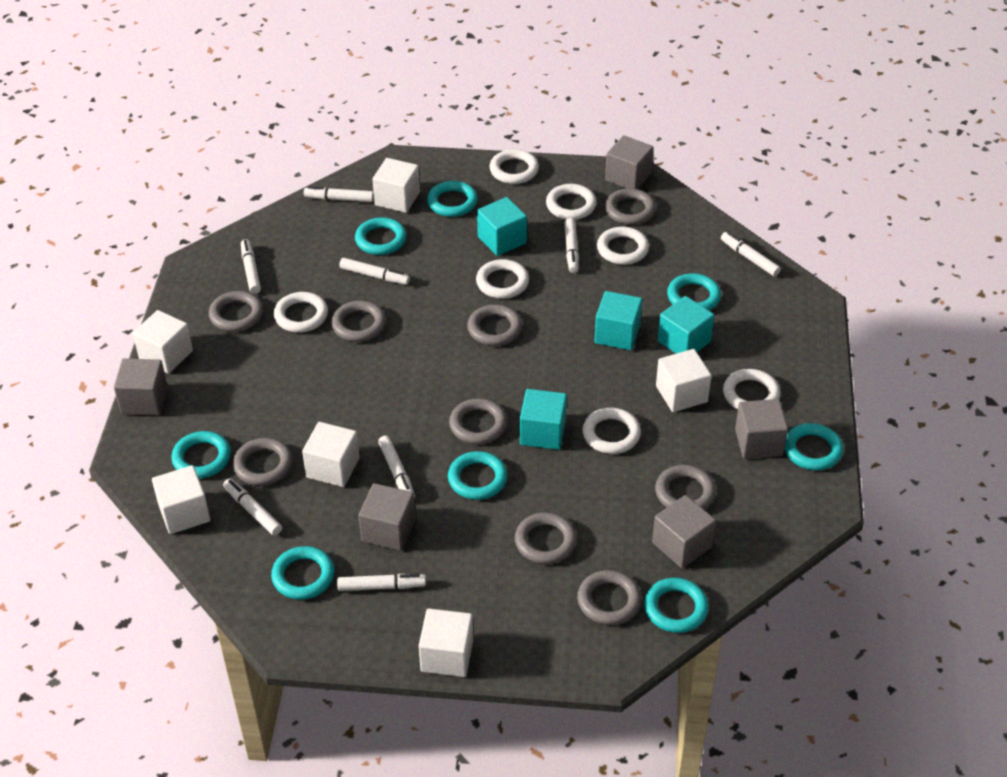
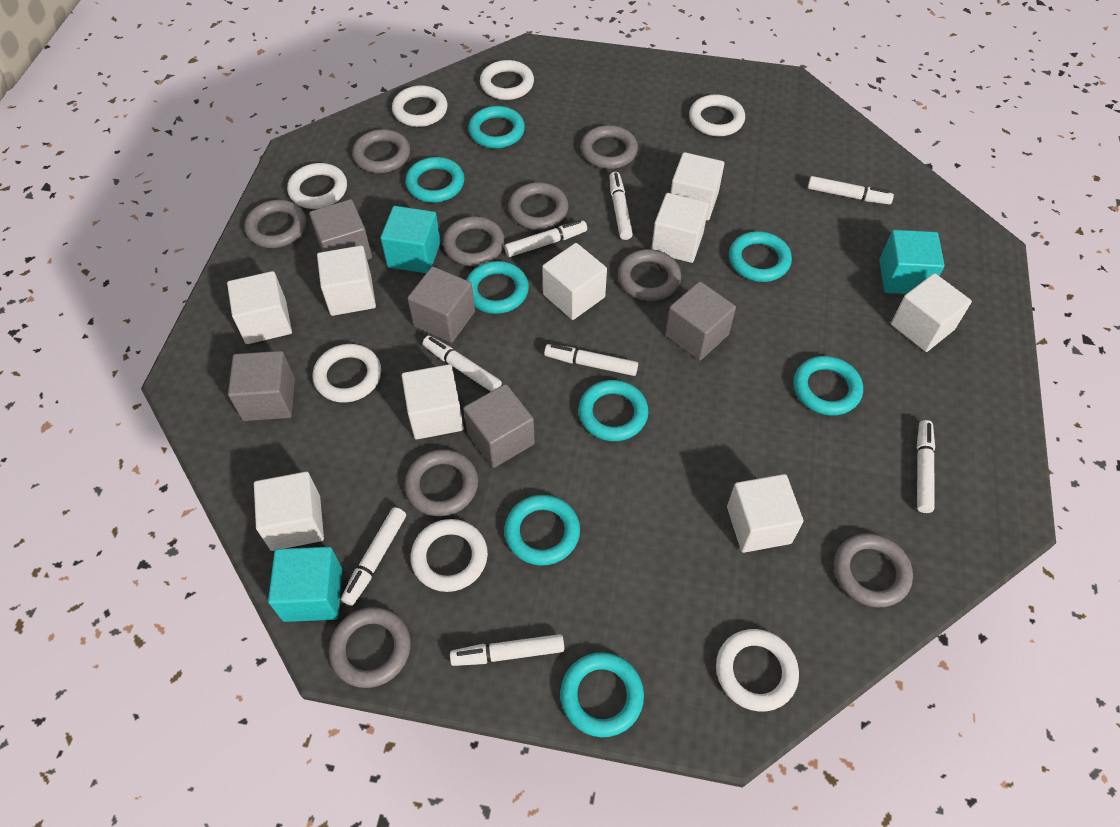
turquoise cube: 4 -> 3
white cube: 6 -> 9

